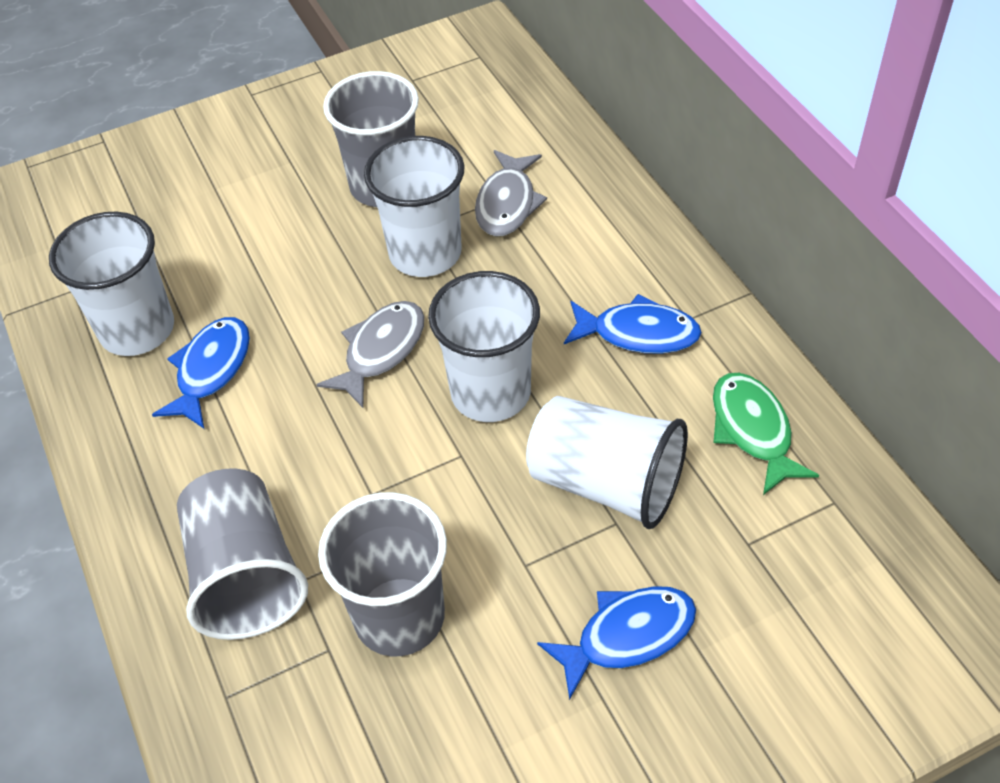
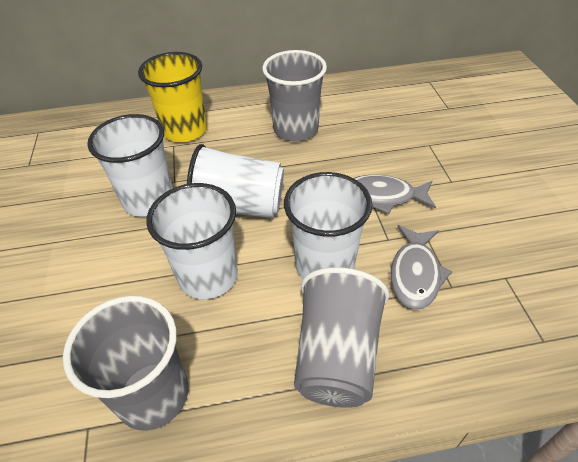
blue fish: 3 -> 0
green fish: 1 -> 0
yellow cup: 0 -> 1

